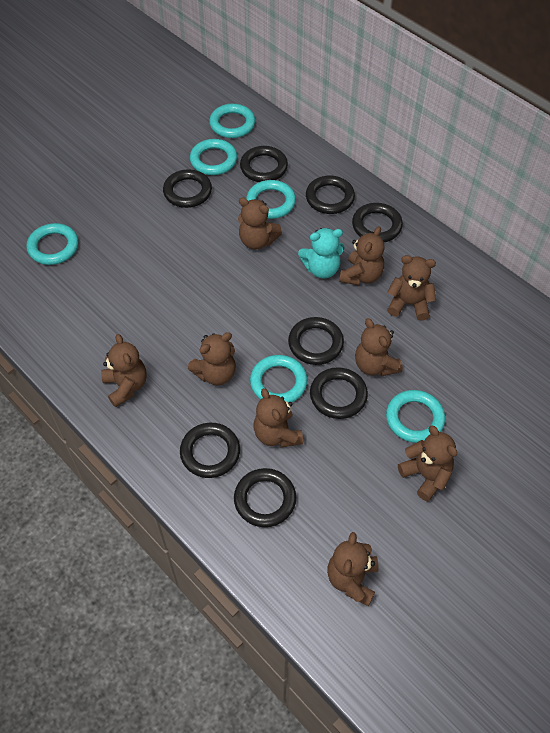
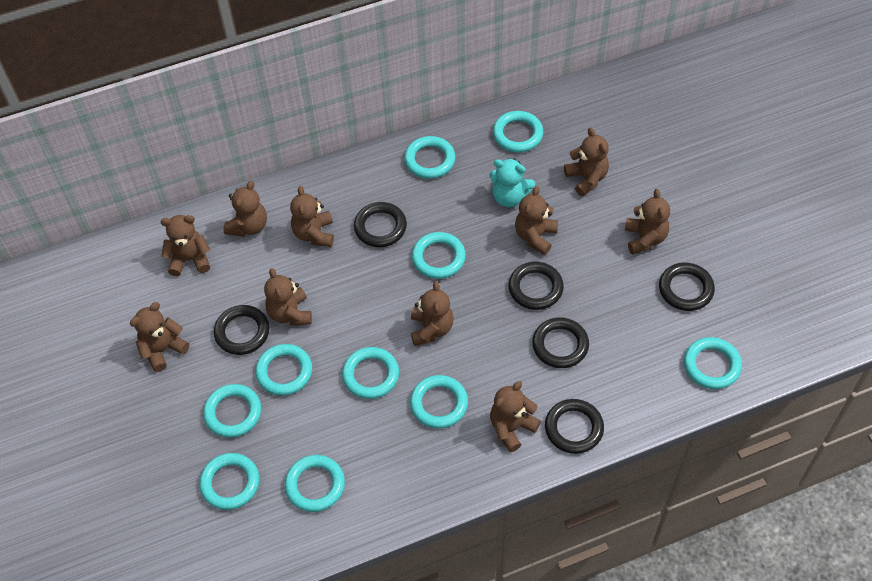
black ring: 8 -> 6
brown teddy bear: 9 -> 10
turquoise ring: 6 -> 10

